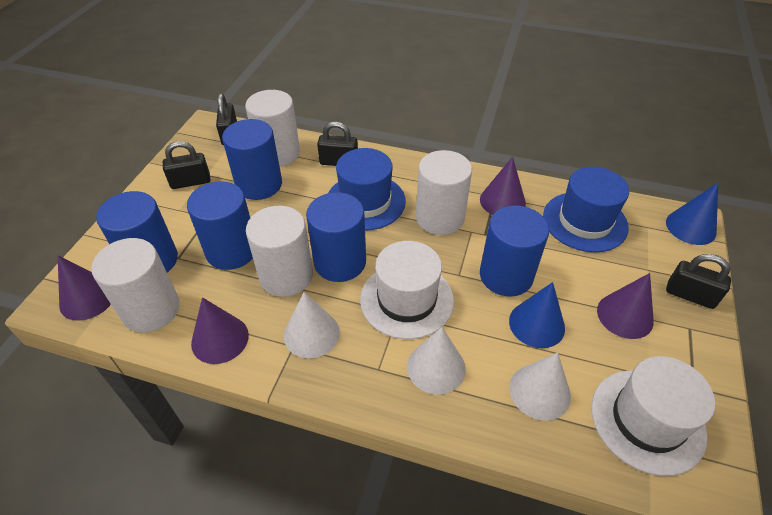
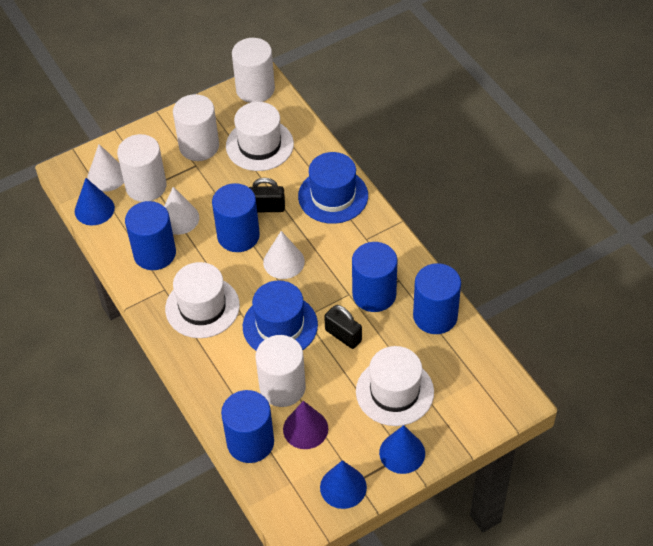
black padlock: 4 -> 2
blue cone: 2 -> 3
purple cone: 4 -> 1
white hat: 2 -> 3

